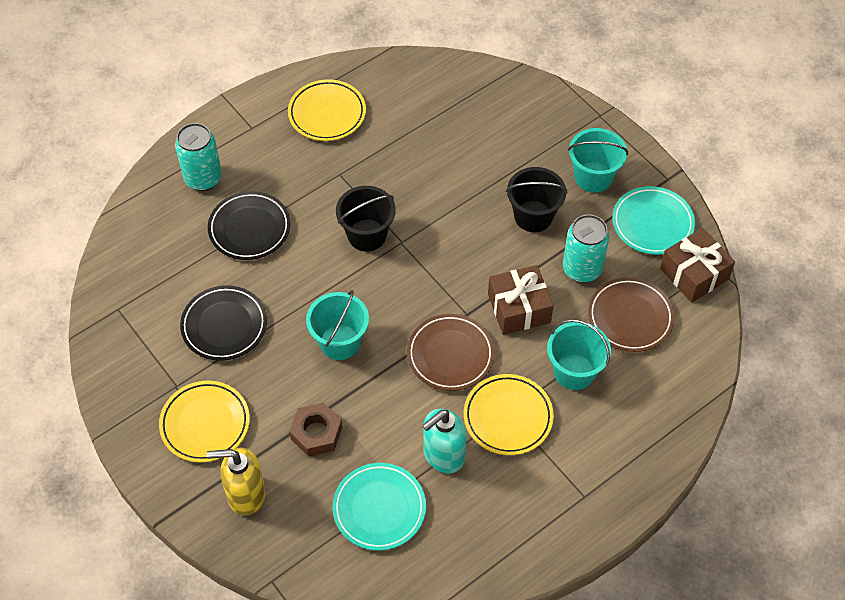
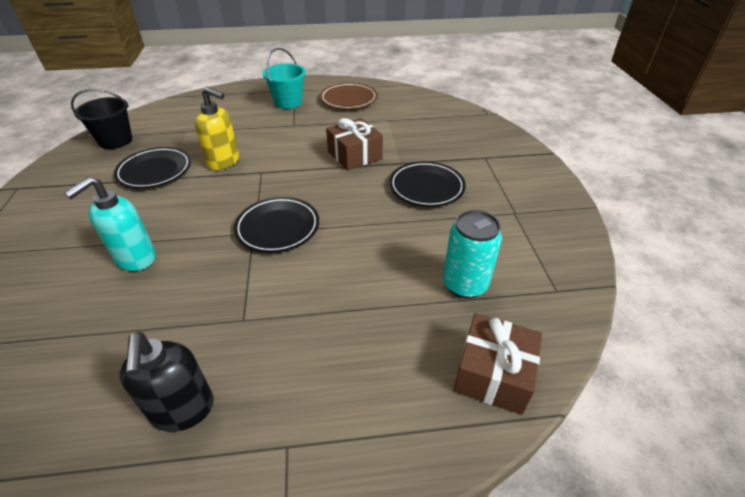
black bucket: 2 -> 1
black plate: 2 -> 3
black soap dispenser: 0 -> 1
brown nut: 1 -> 0
brown plate: 2 -> 1
turquoise bucket: 3 -> 1
turquoise can: 2 -> 1
turquoise plate: 2 -> 0
yellow plate: 3 -> 0

